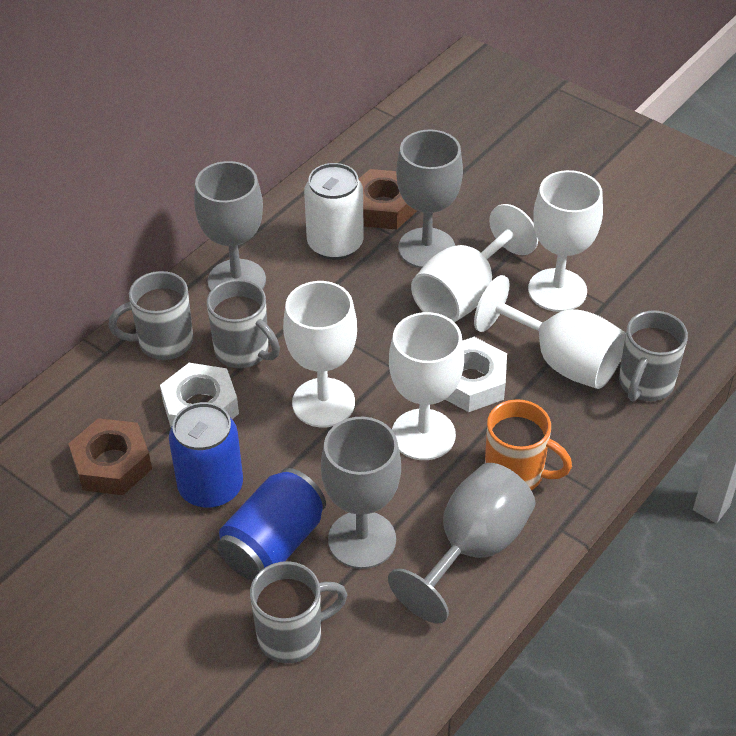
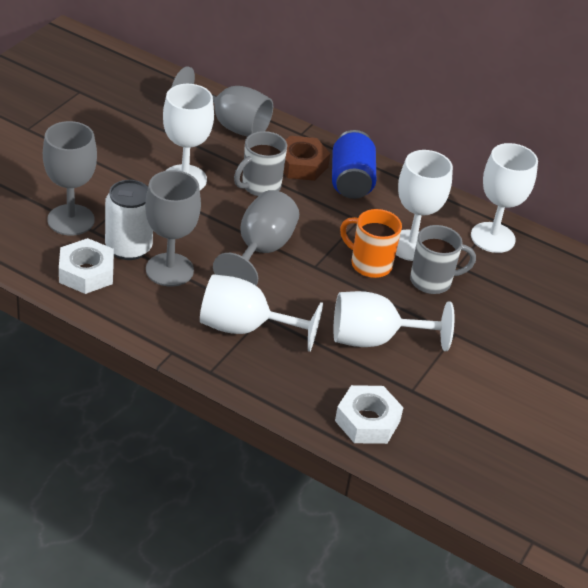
blue can: 2 -> 1
brown nut: 2 -> 1
grey mug: 4 -> 2

